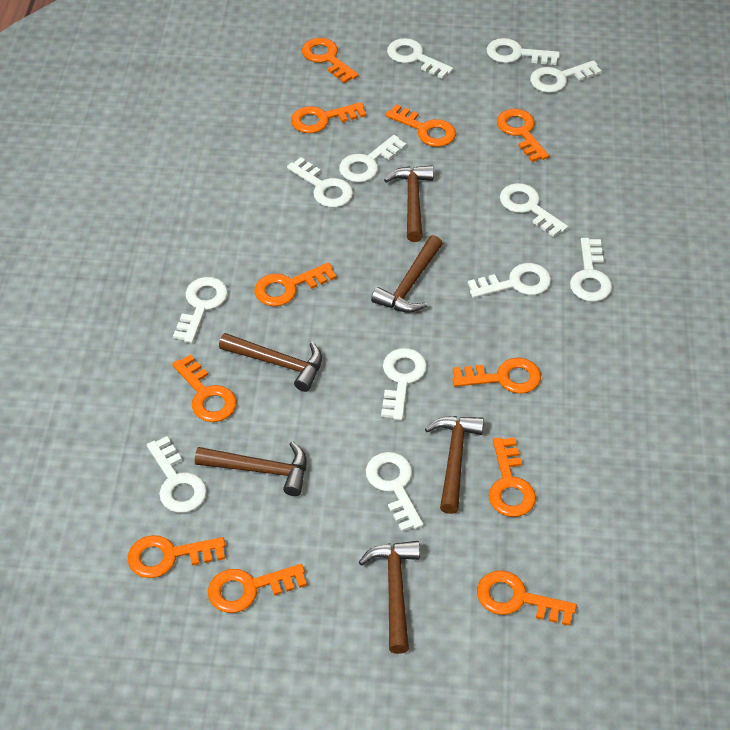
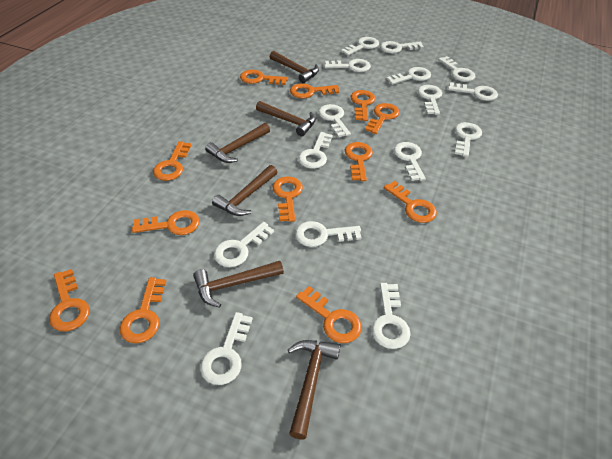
orange key: 11 -> 12
white key: 12 -> 15

